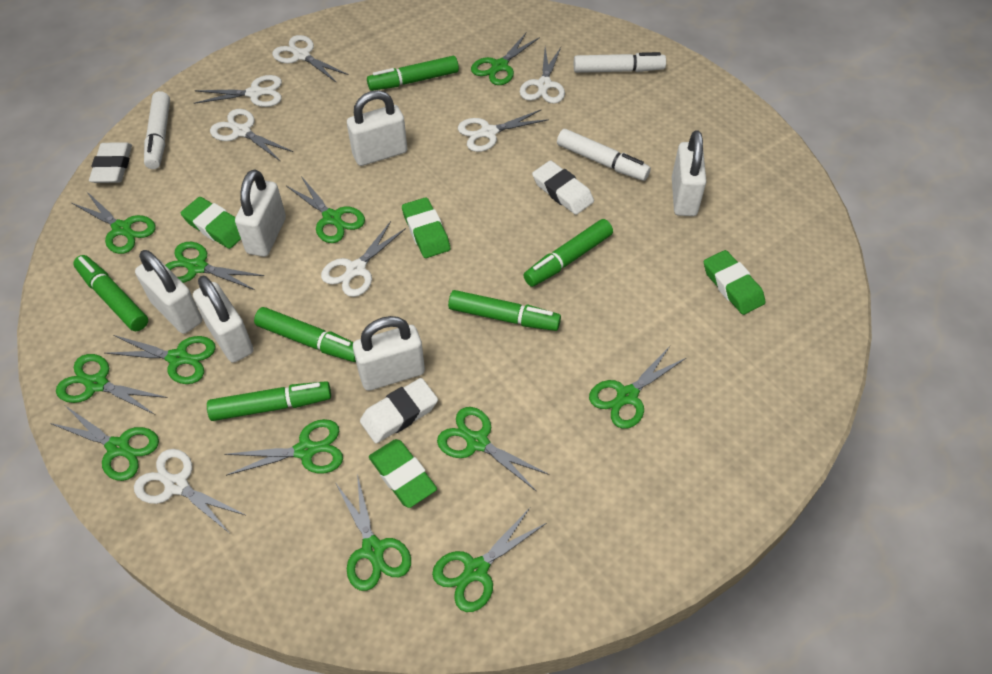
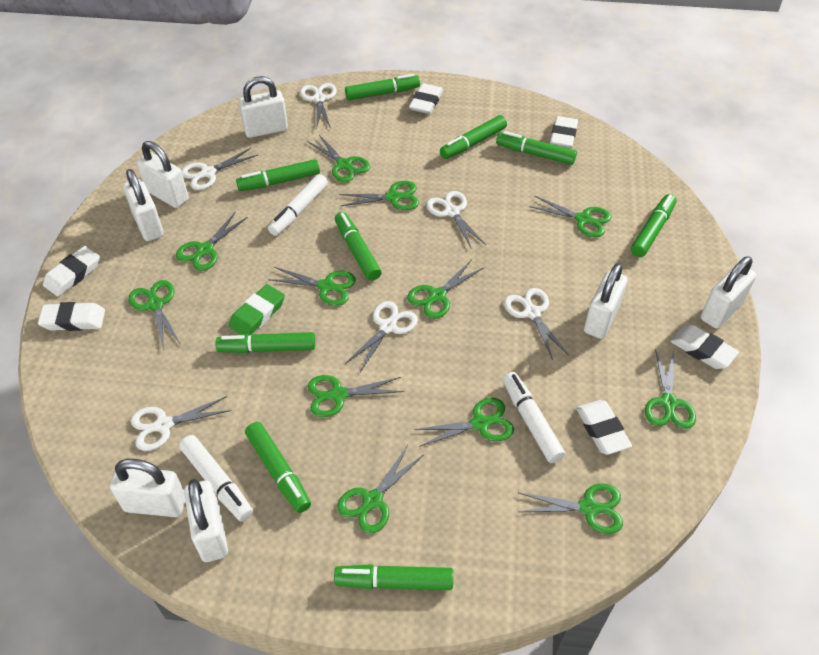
green eraser: 4 -> 1
green marker: 6 -> 9
white eraser: 3 -> 6
white padlock: 6 -> 7
white scissors: 7 -> 6

